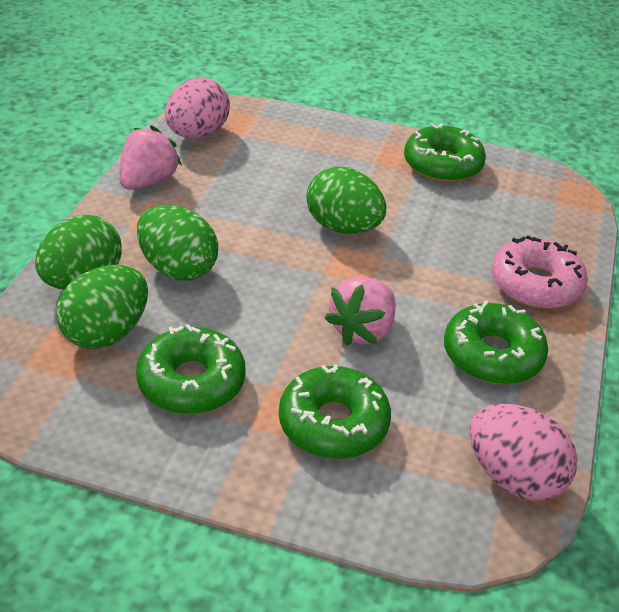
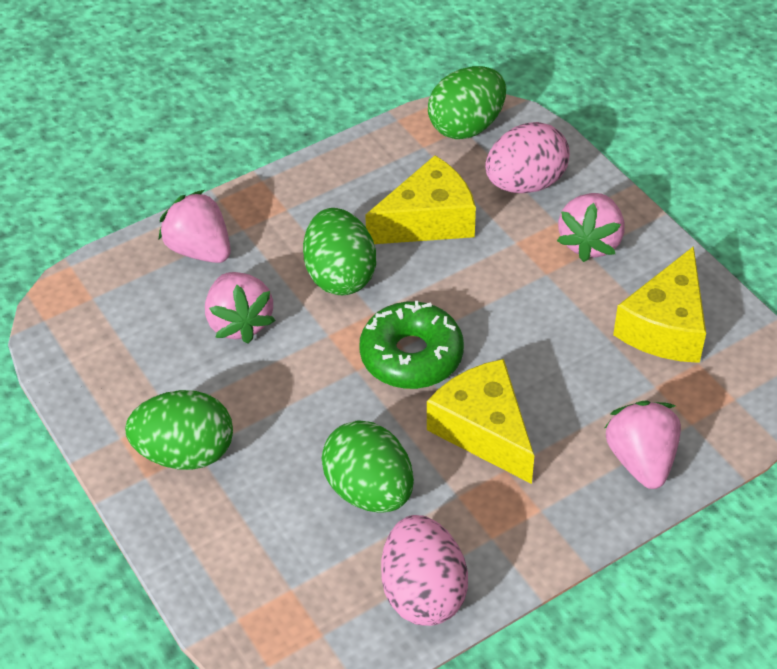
green donut: 4 -> 1
pink donut: 1 -> 0
pink strawberry: 2 -> 4
yellow cheese: 0 -> 3

